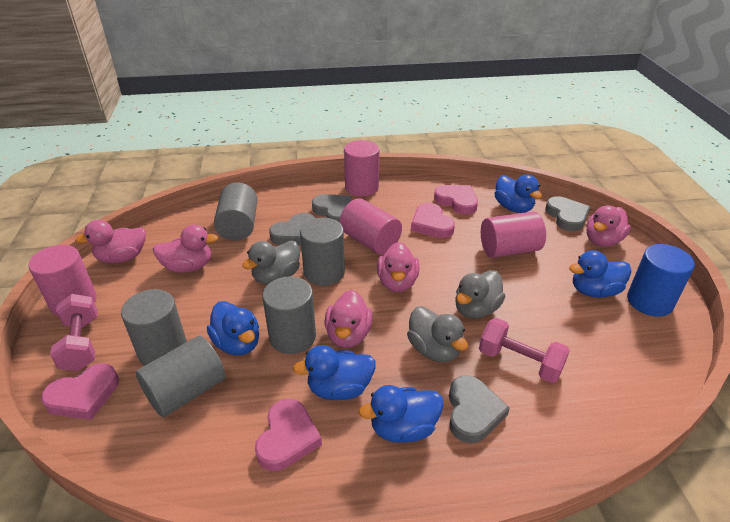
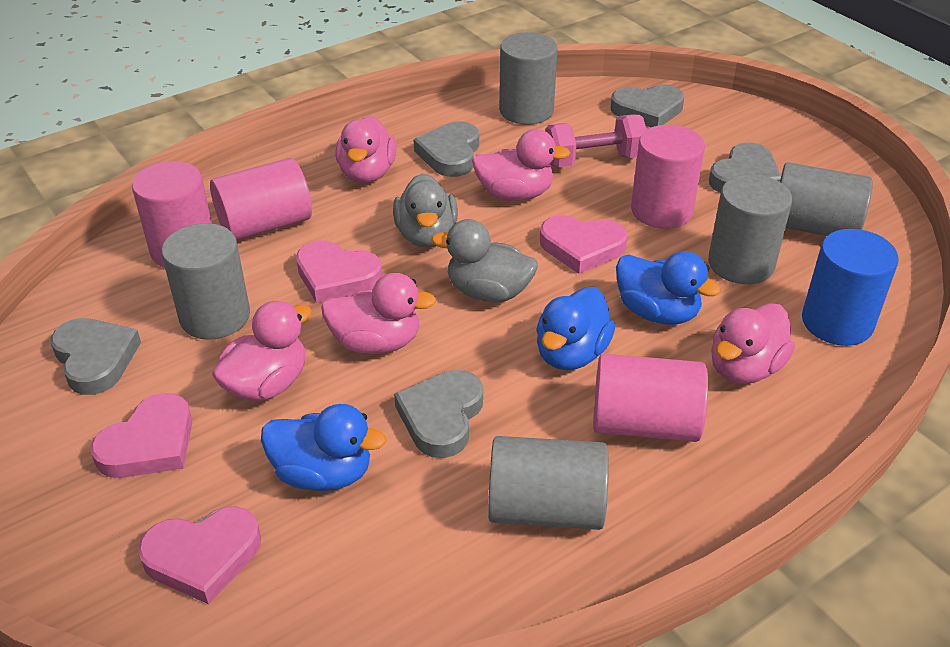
blue duck: 5 -> 3
grey duck: 3 -> 2
grey heart: 4 -> 5
pink dumbbell: 2 -> 1

